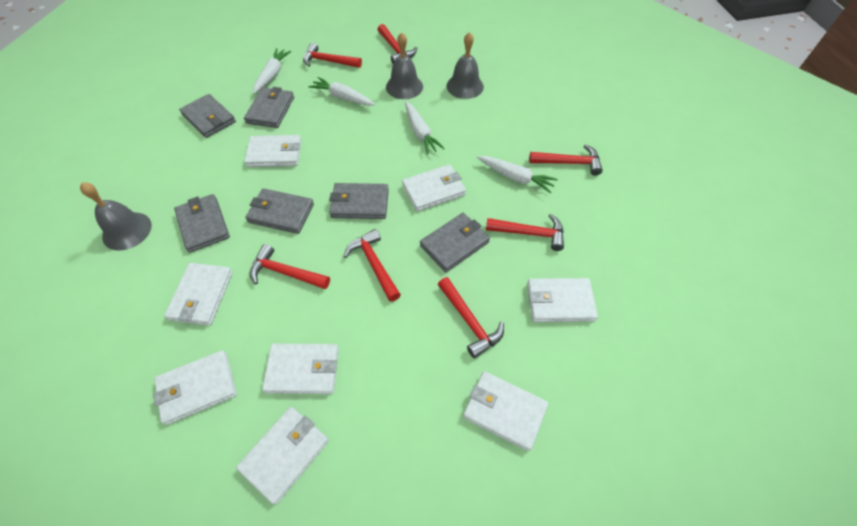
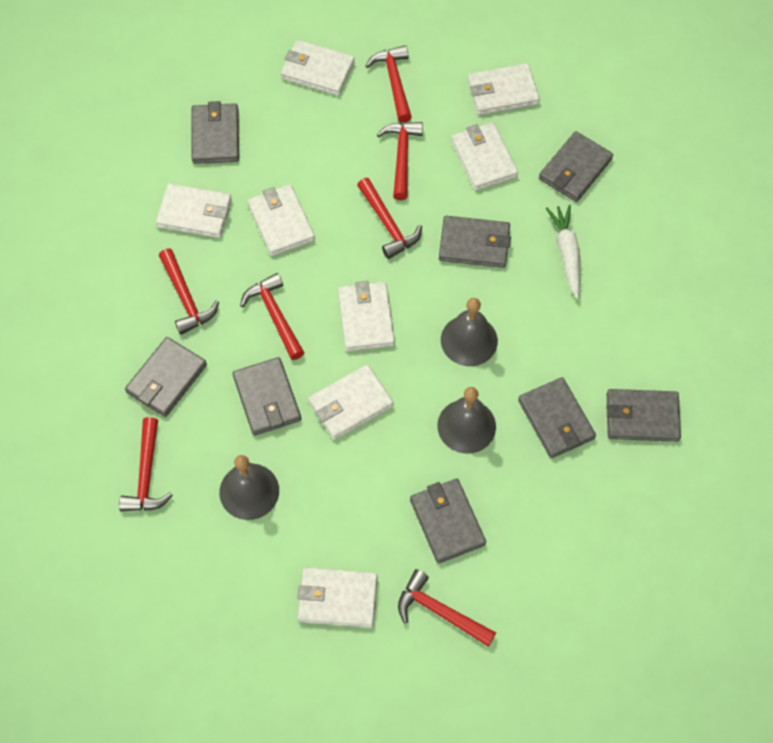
grey wallet: 6 -> 8
white carrot: 4 -> 1

